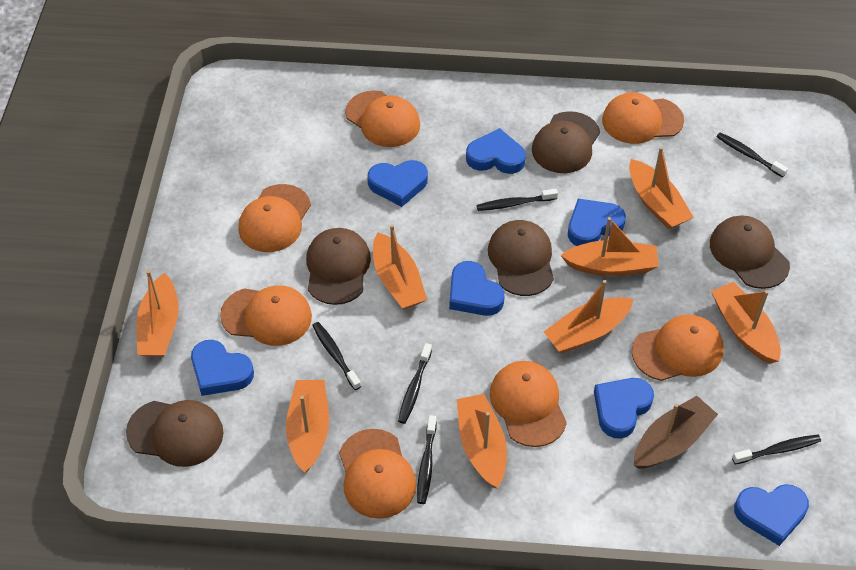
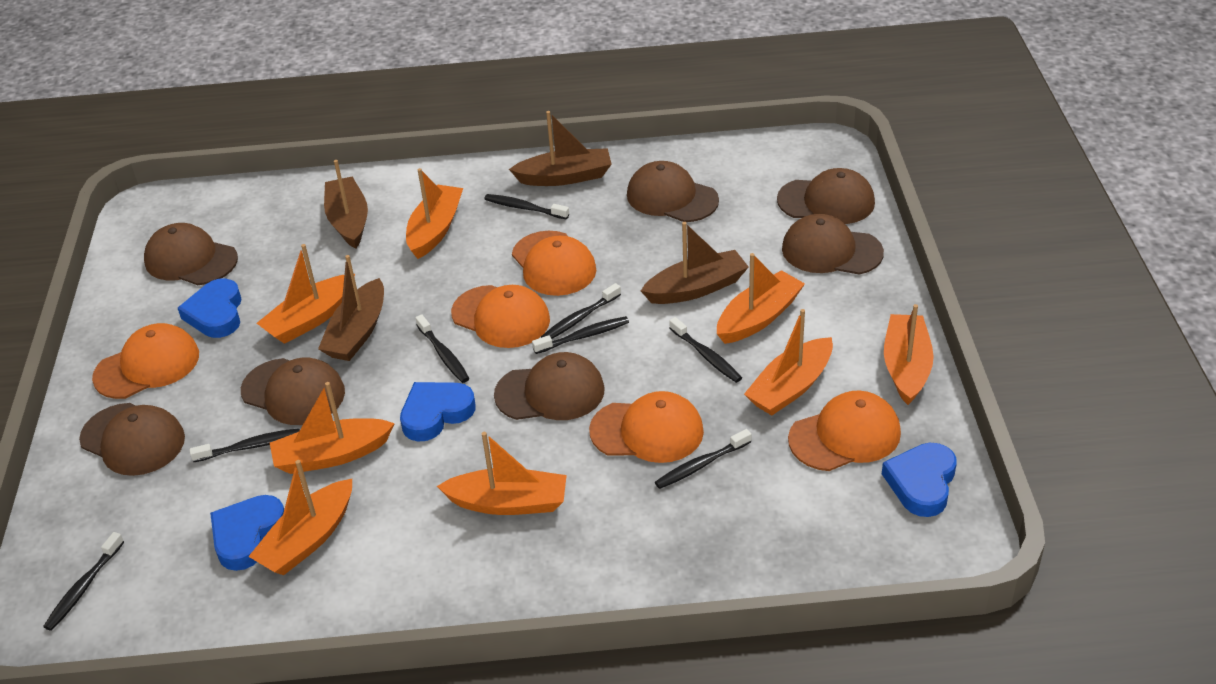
black toothbrush: 6 -> 8
blue heart: 7 -> 4
brown boat: 1 -> 4
brown cap: 5 -> 7
orange cap: 7 -> 5

